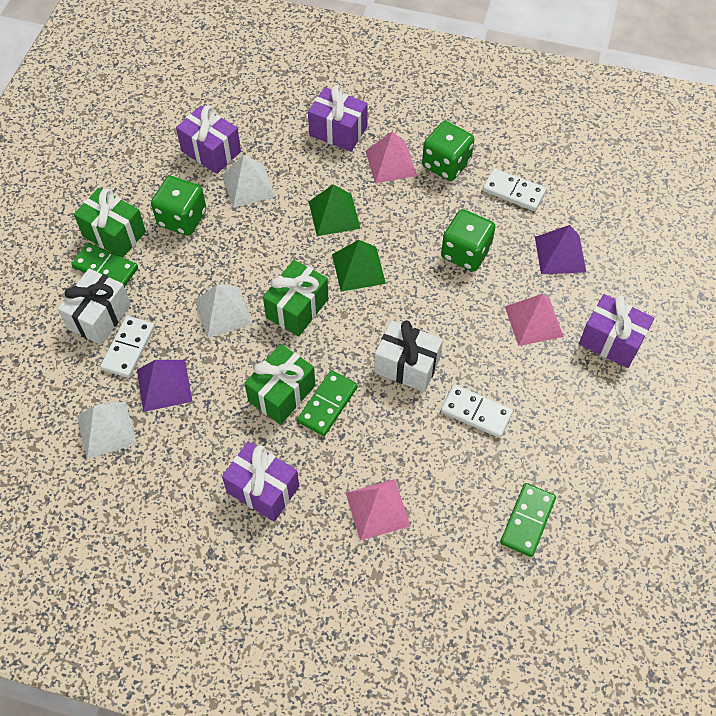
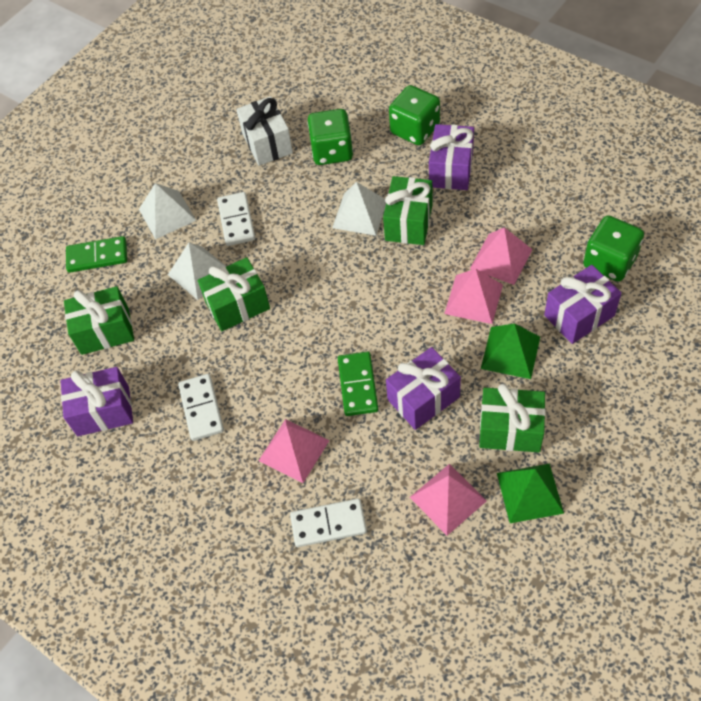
green domino: 3 -> 2
green gift: 3 -> 4
pink pyramid: 3 -> 4
purple pyramid: 2 -> 0
white gift: 2 -> 1

